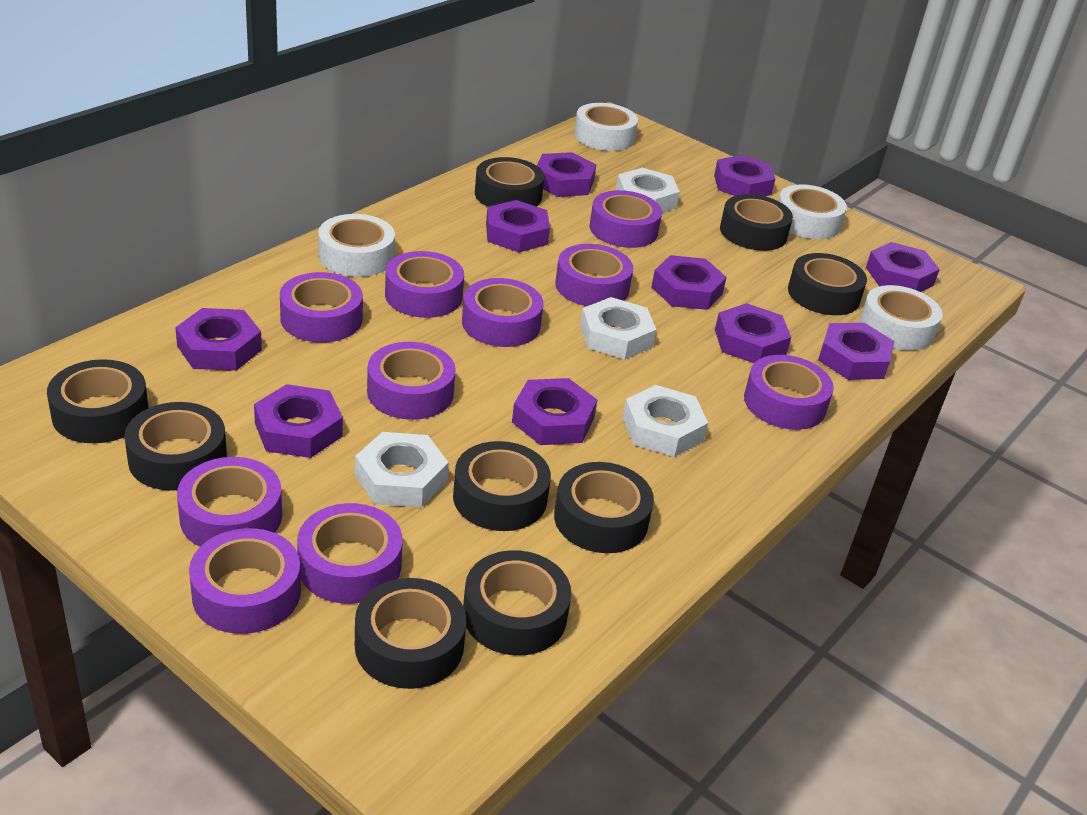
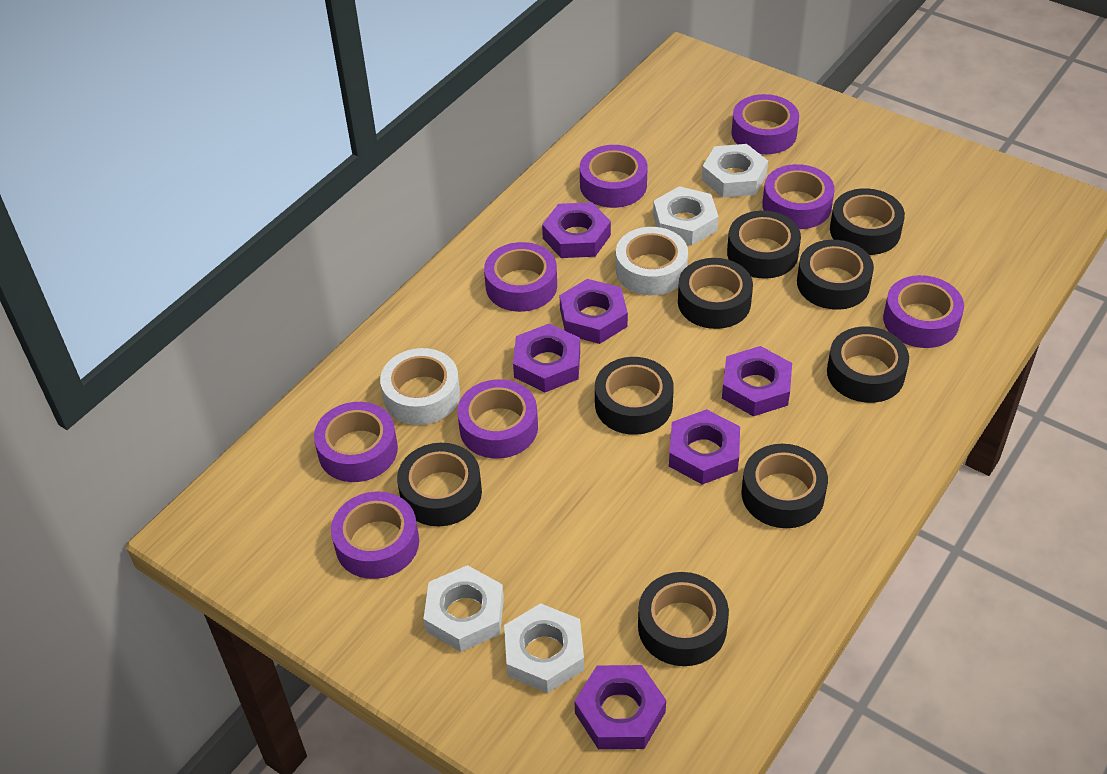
purple nut: 10 -> 6
purple tape: 10 -> 8
white tape: 4 -> 2

